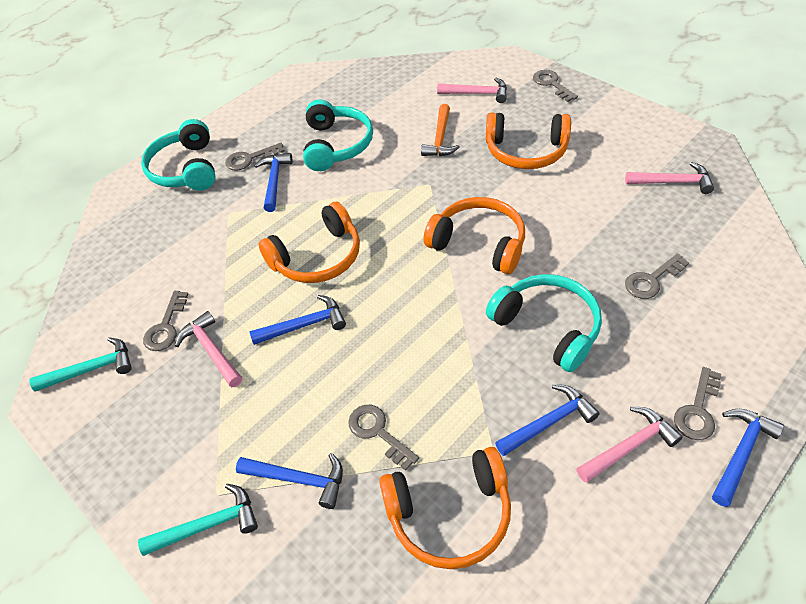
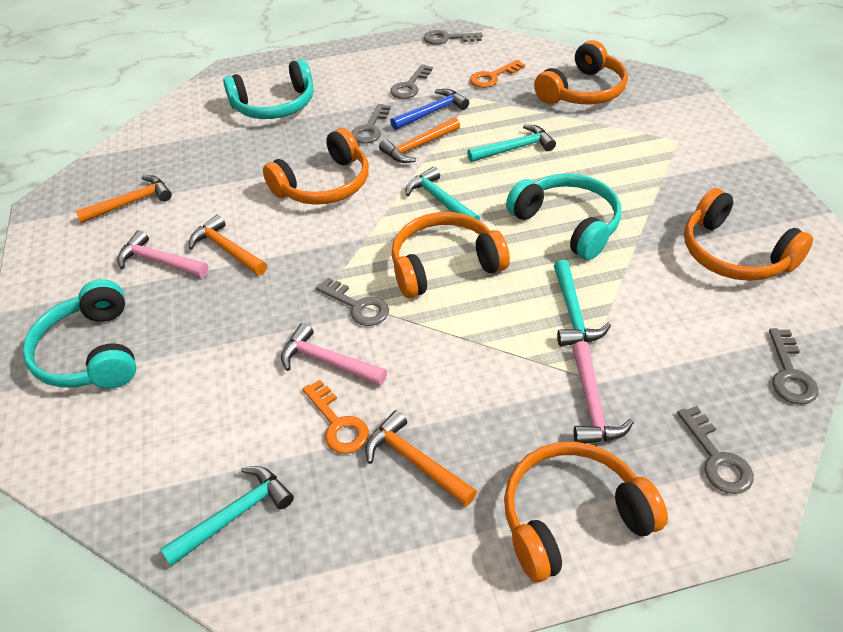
blue hammer: 5 -> 1
orange hammer: 1 -> 4
orange headphones: 4 -> 5
orange key: 0 -> 2
pink hammer: 4 -> 3
turquoise hammer: 2 -> 4

